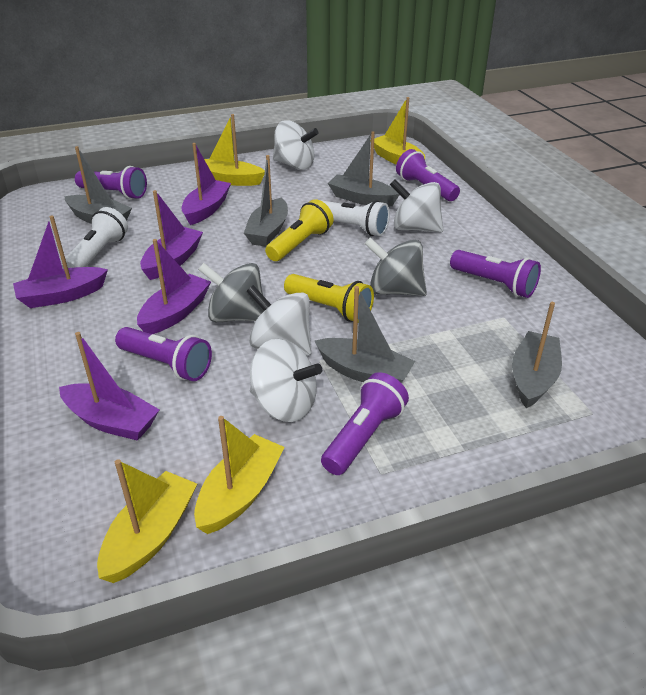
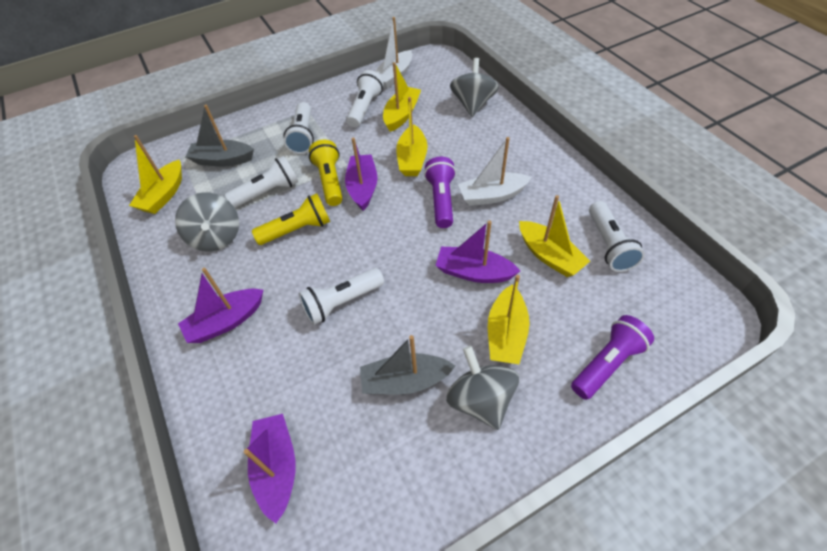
grey boat: 5 -> 2
grey spinning top: 2 -> 3
purple boat: 5 -> 4
purple flashlight: 5 -> 2
white boat: 0 -> 2
white flashlight: 2 -> 5
white spinning top: 4 -> 0
yellow boat: 4 -> 5

